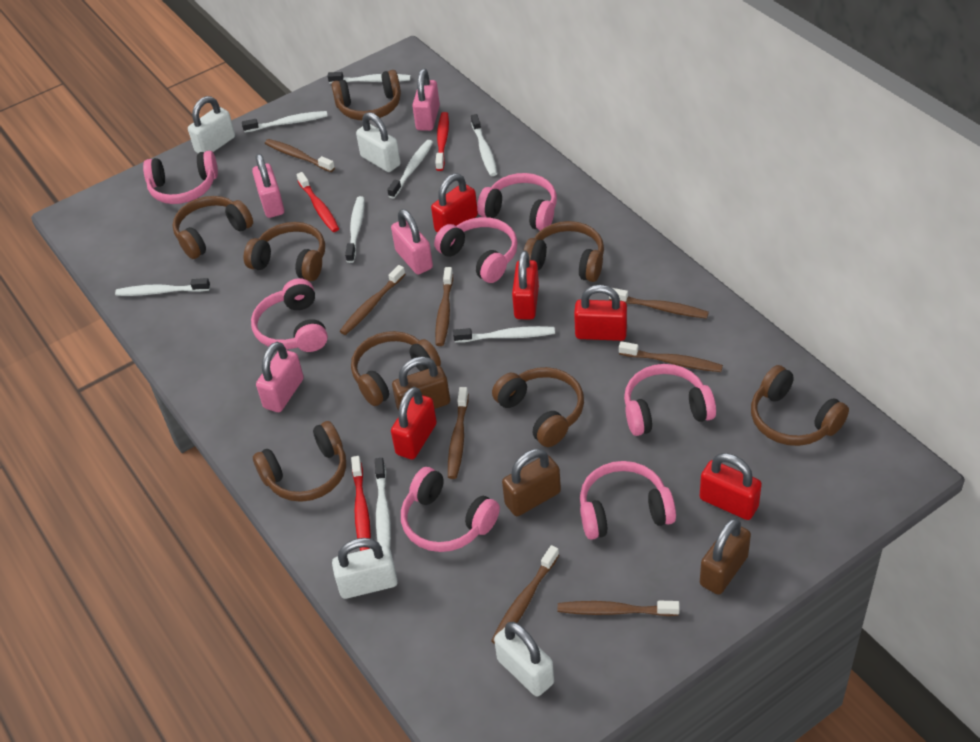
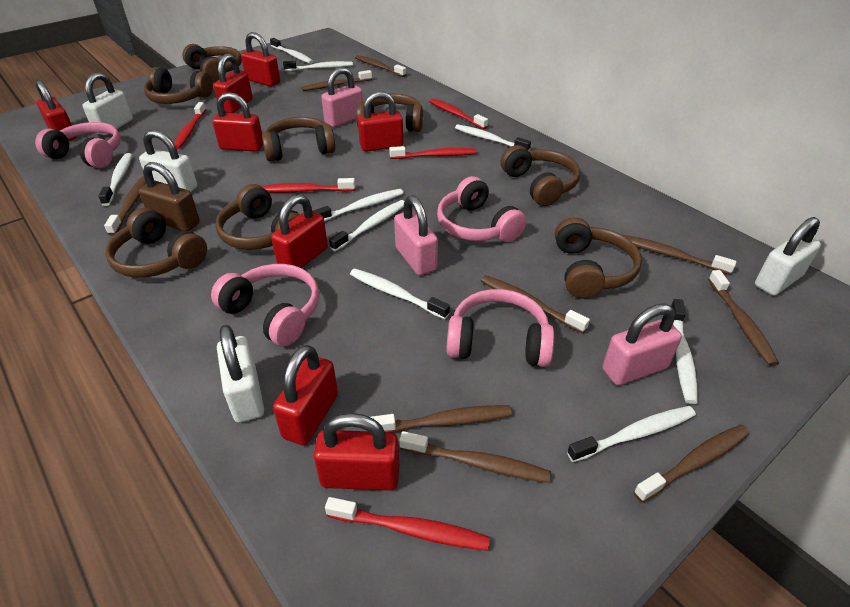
brown padlock: 3 -> 1
brown toothbrush: 8 -> 9
pink headphones: 7 -> 4
pink padlock: 4 -> 3
red padlock: 5 -> 8
red toothbrush: 3 -> 5
white toothbrush: 8 -> 9

